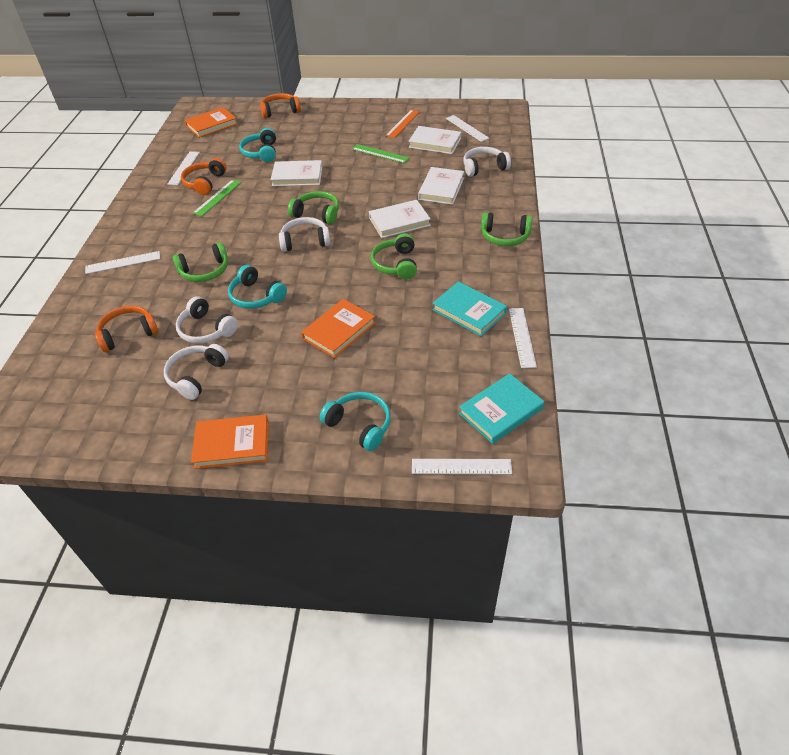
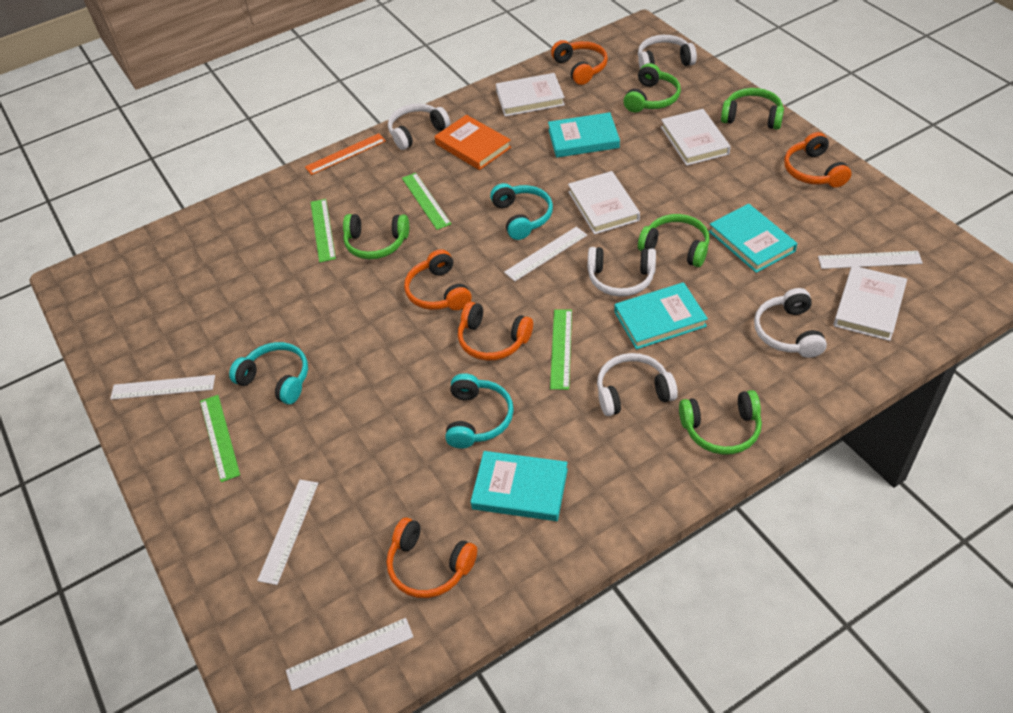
green headphones: 4 -> 5
green ruler: 2 -> 4
orange book: 3 -> 1
orange headphones: 3 -> 5
turquoise book: 2 -> 4
white headphones: 4 -> 5

